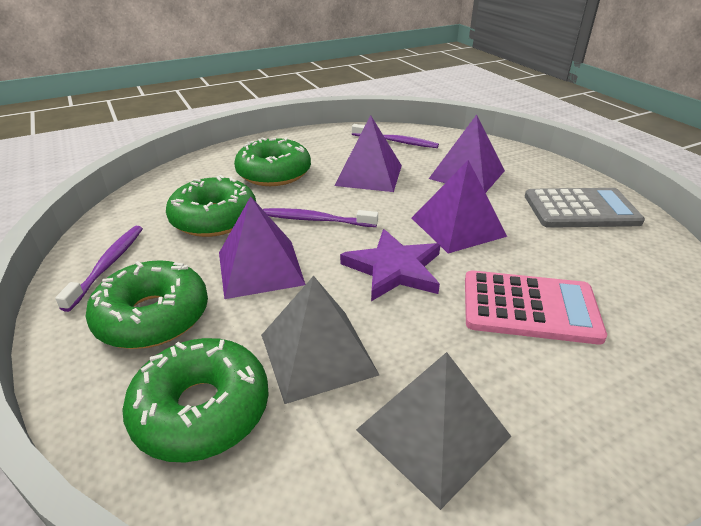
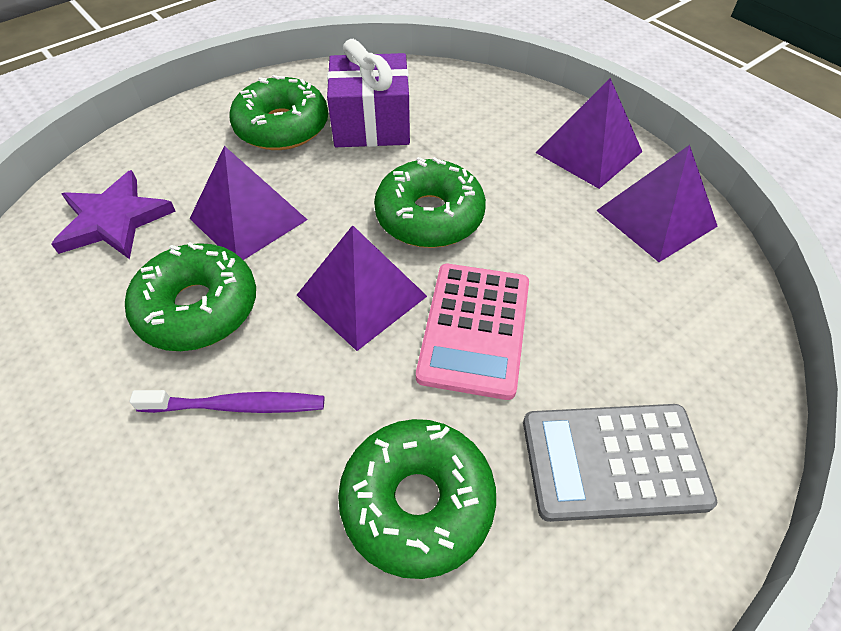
grey pyramid: 2 -> 0
purple gift: 0 -> 1
purple toothbrush: 3 -> 1

